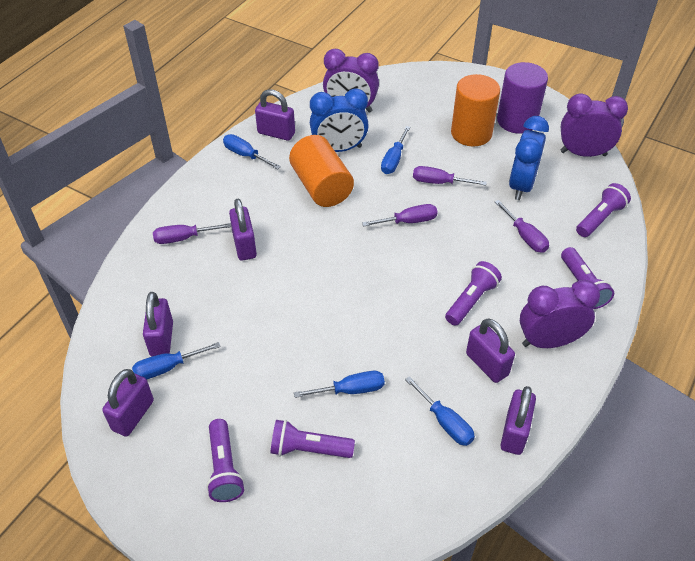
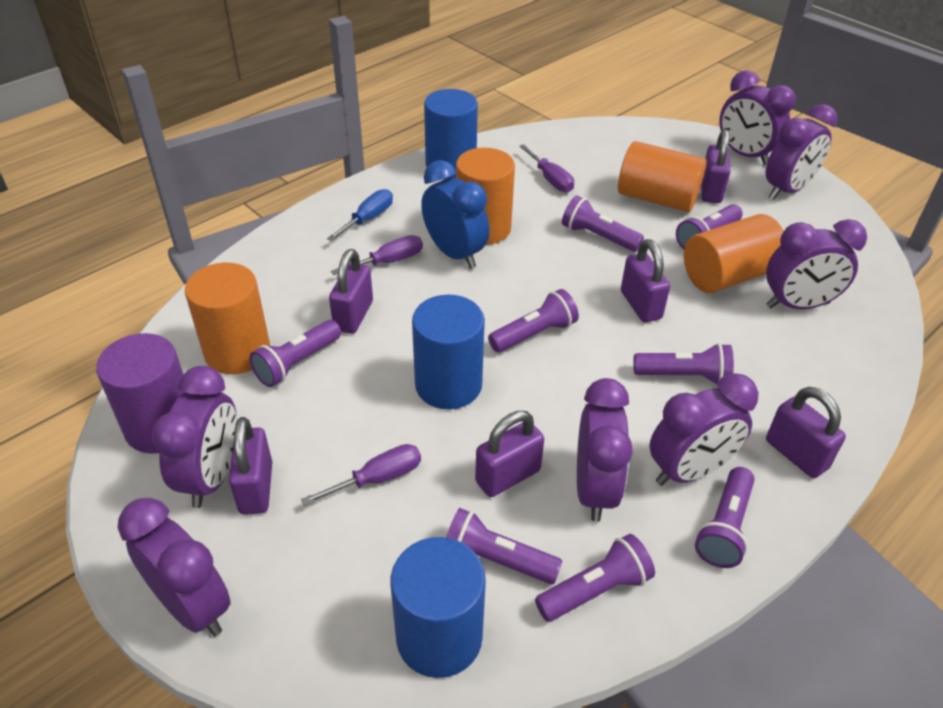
blue clock: 2 -> 1
blue cylinder: 0 -> 3
blue screwdriver: 5 -> 1
orange cylinder: 2 -> 4
purple clock: 3 -> 7
purple flashlight: 5 -> 8
purple screwdriver: 4 -> 3

